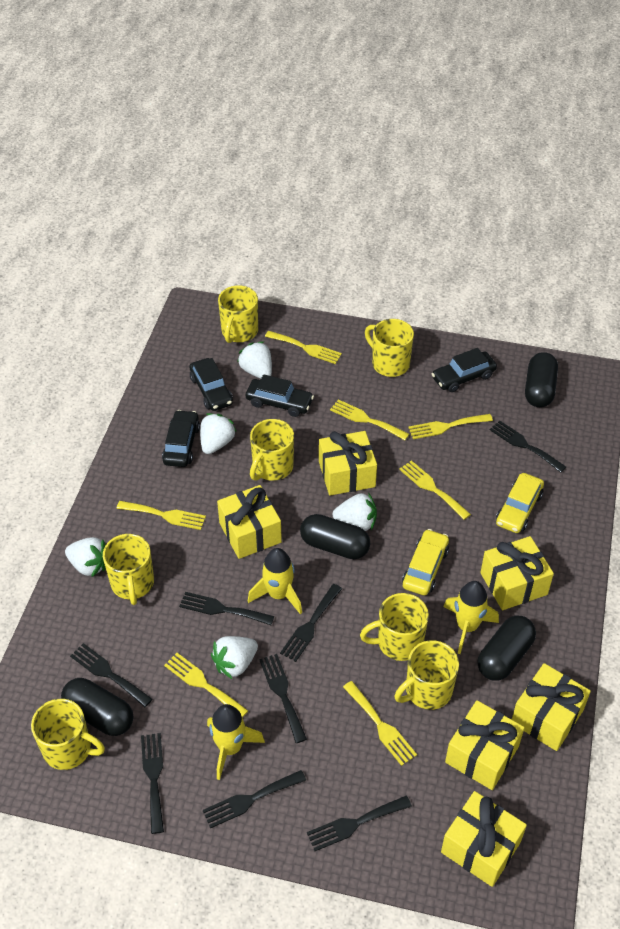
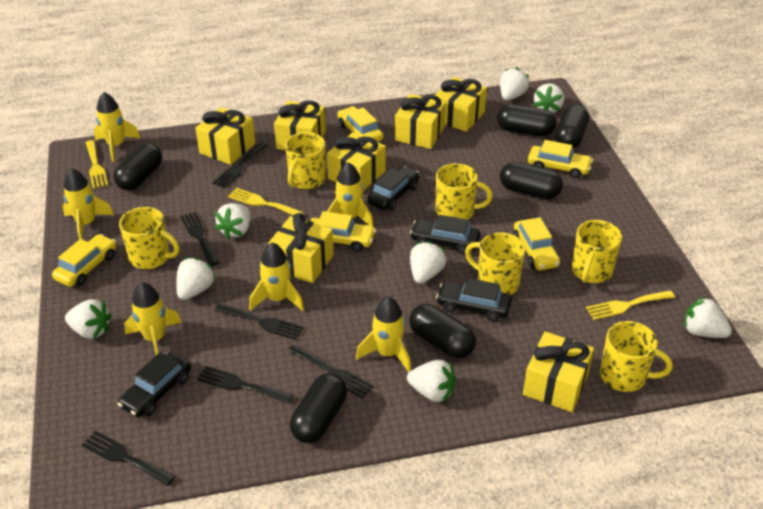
black capsule: 4 -> 6
black fork: 8 -> 6
white strawberry: 5 -> 8
yellow car: 2 -> 5
yellow fork: 7 -> 3
yellow gift: 6 -> 7
yellow mug: 7 -> 6
yellow rocket: 3 -> 6

